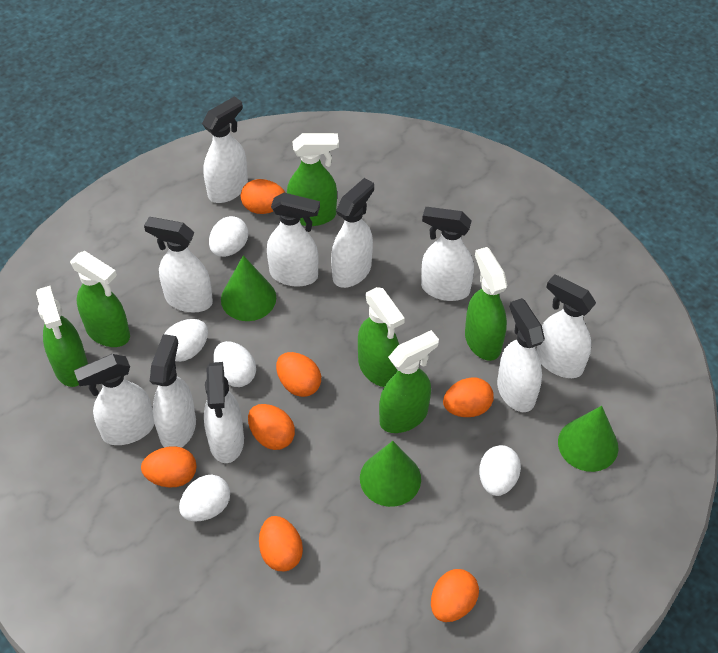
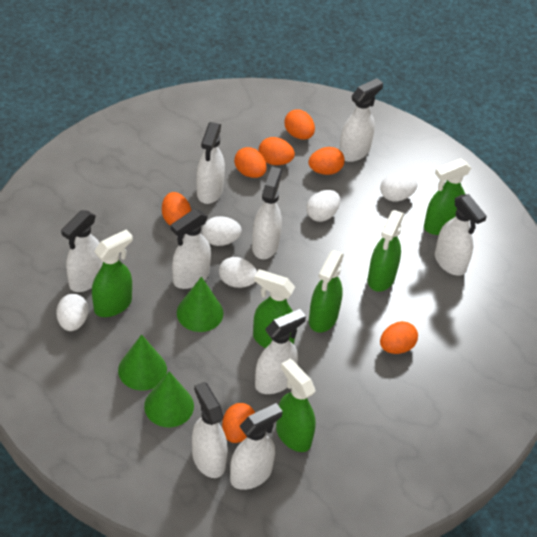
white spray bottle: 10 -> 9

